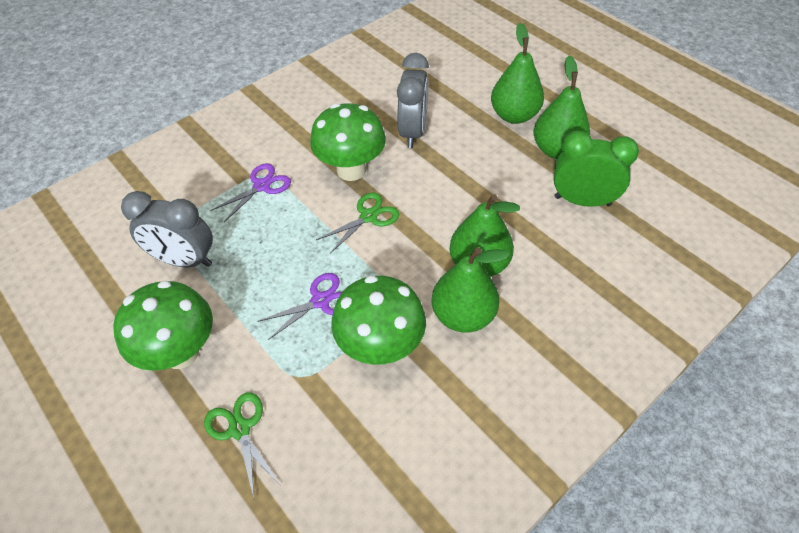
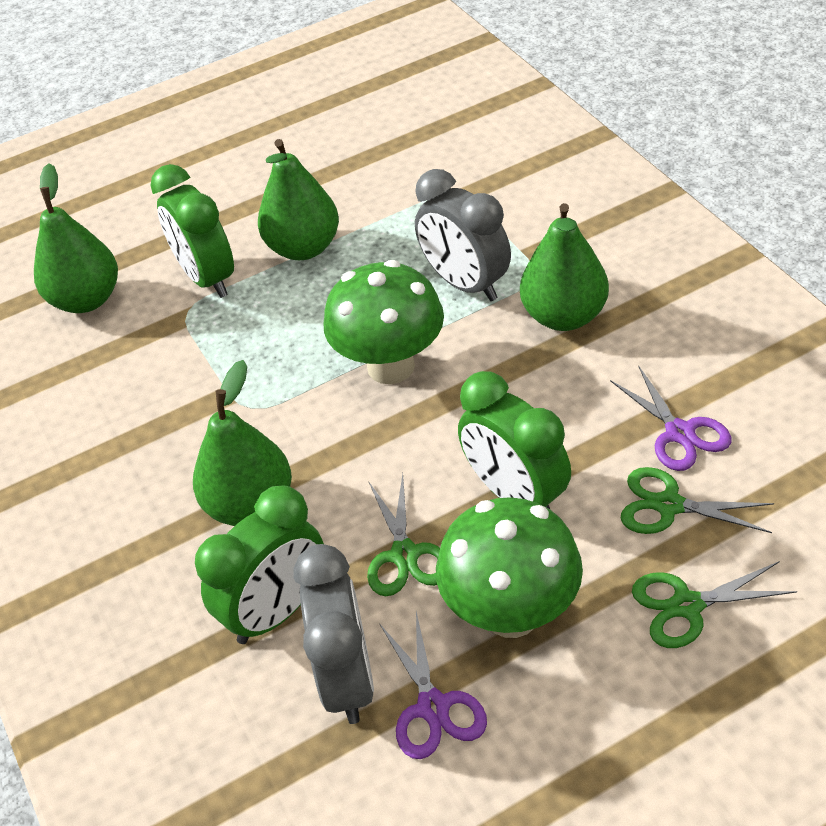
green clock: 1 -> 3
green mushroom: 3 -> 2
green scissors: 2 -> 3

